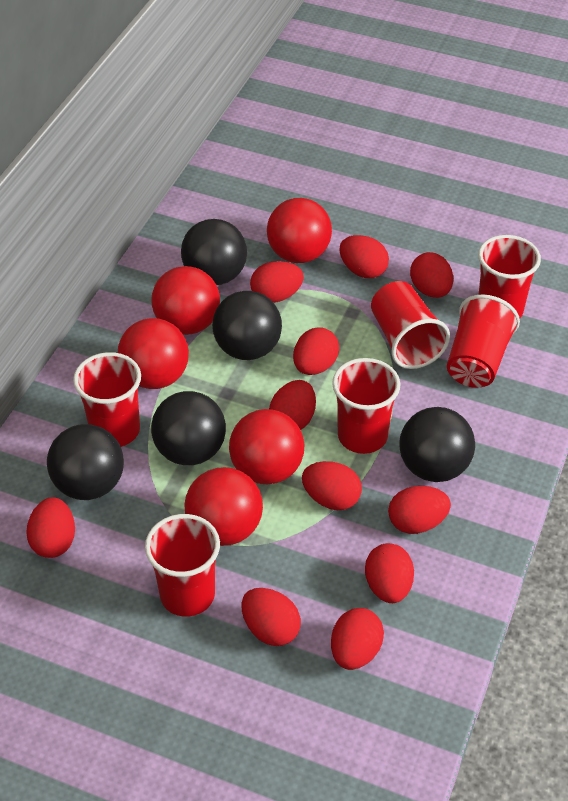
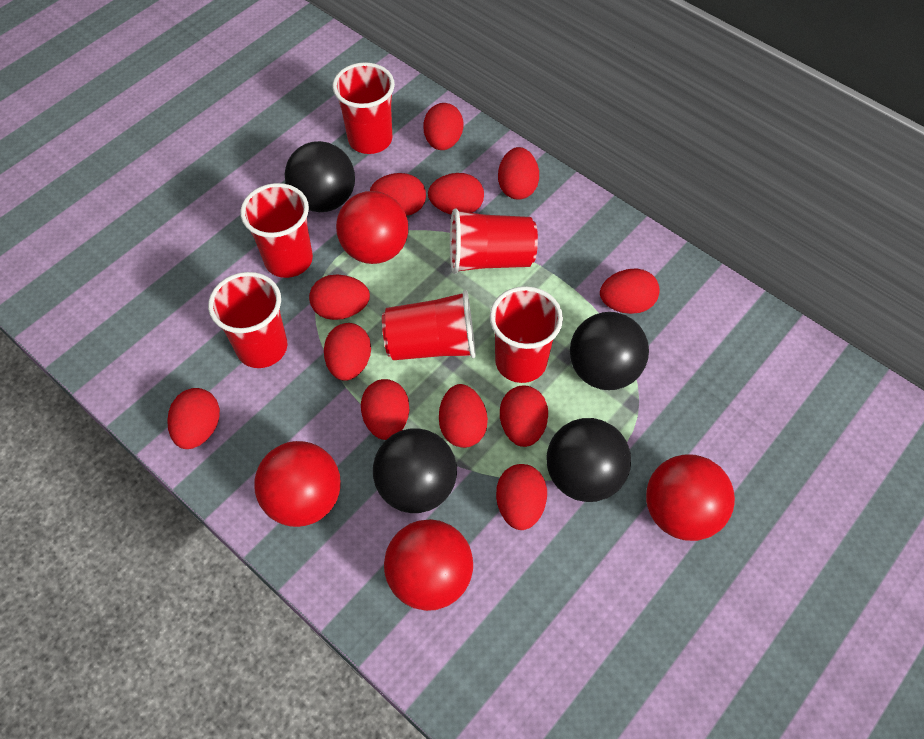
black ball: 5 -> 4
red ball: 5 -> 4
red egg: 11 -> 12

